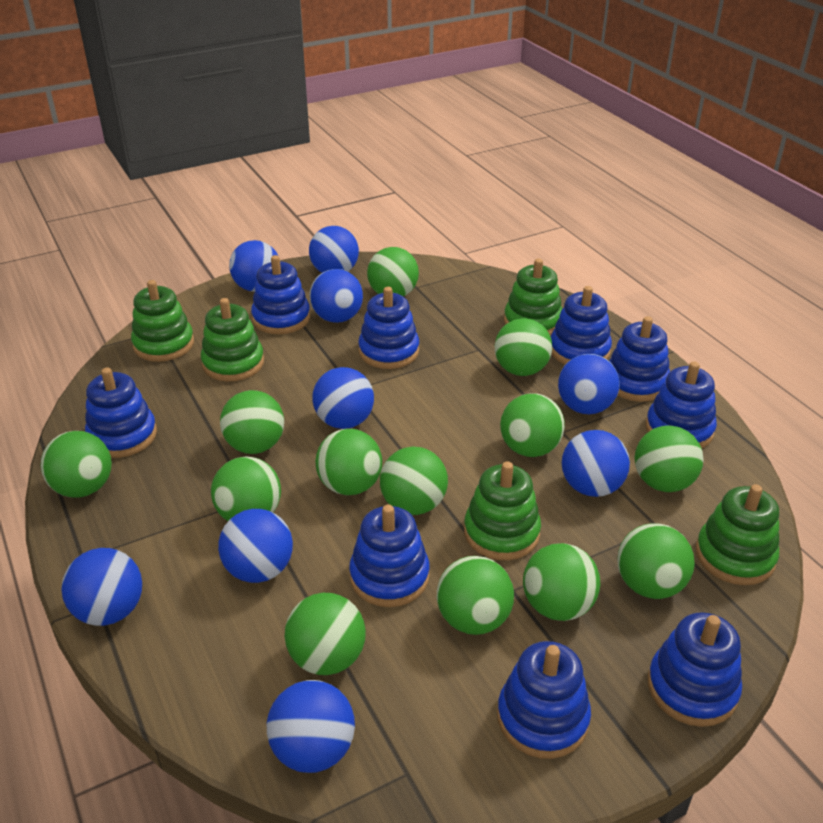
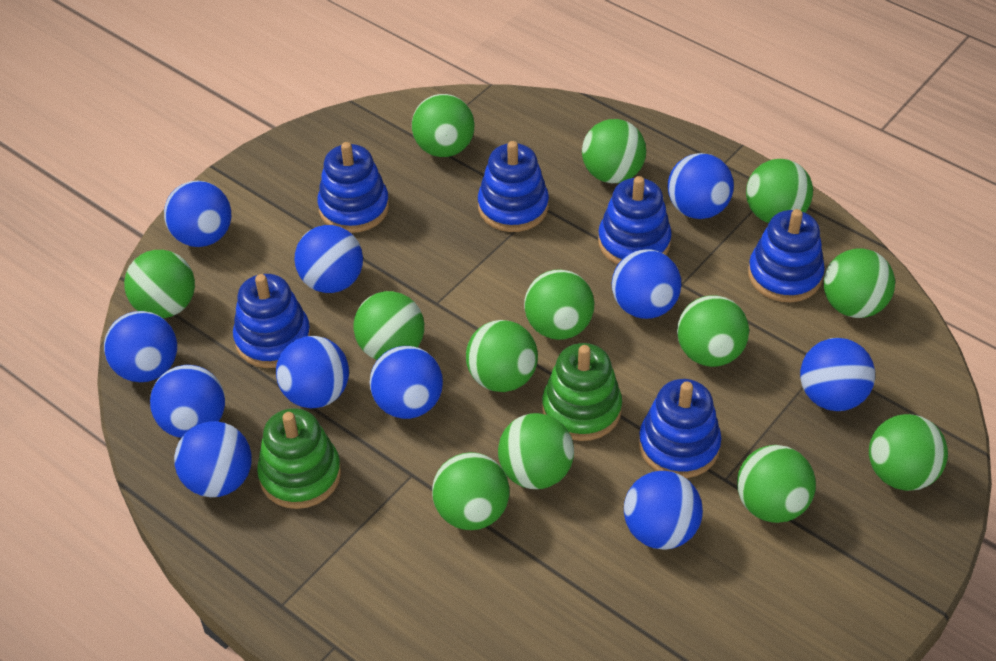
blue ball: 9 -> 11
blue stacking toy: 9 -> 6
green stacking toy: 5 -> 2

